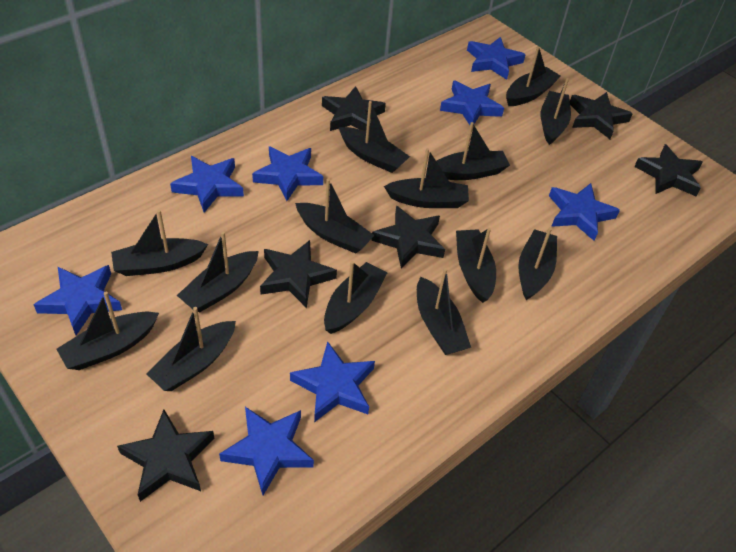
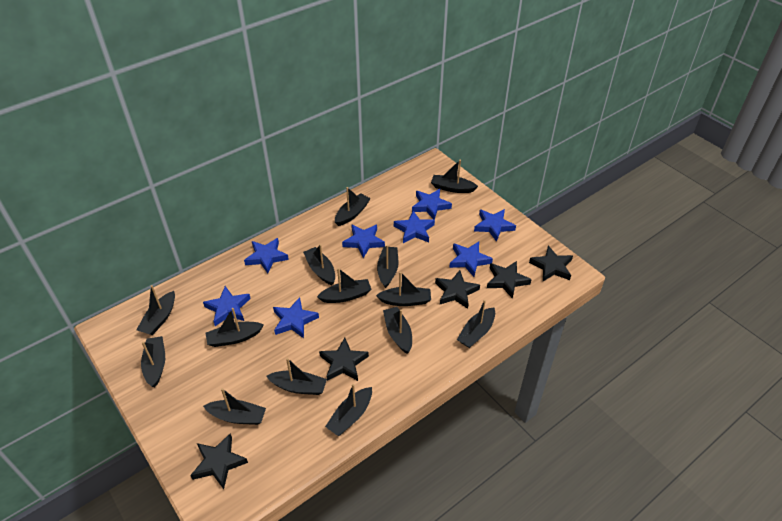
black star: 6 -> 5

